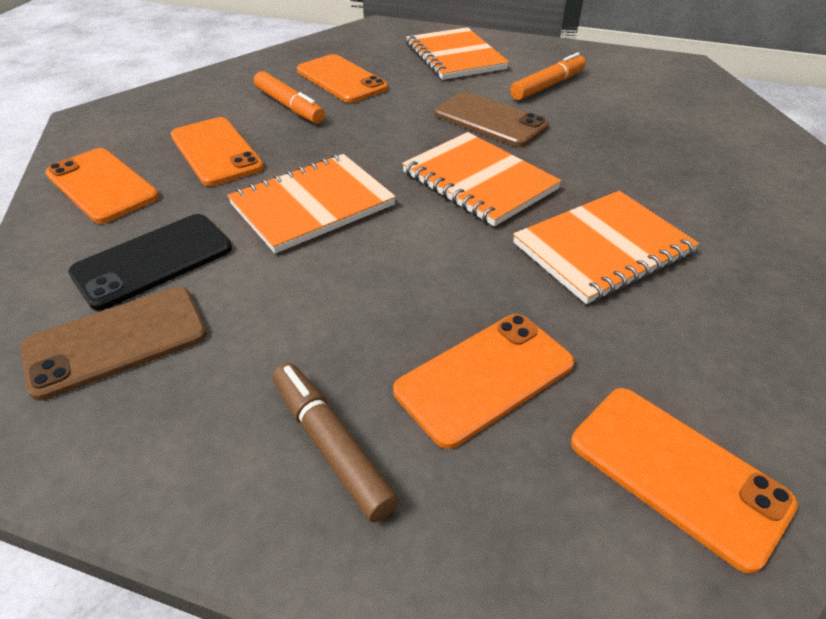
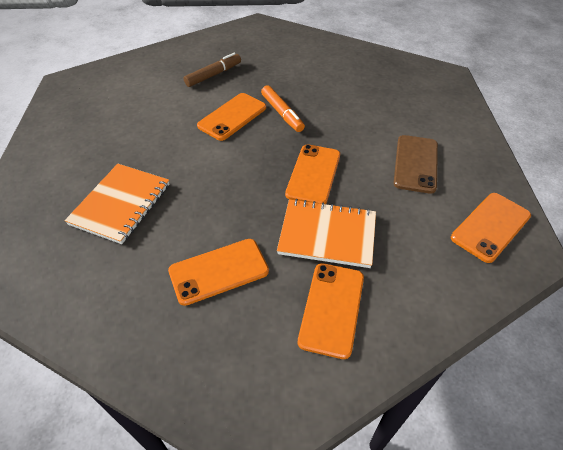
black phone: 1 -> 0
brown phone: 2 -> 1
orange marker: 2 -> 1
orange notebook: 4 -> 2

